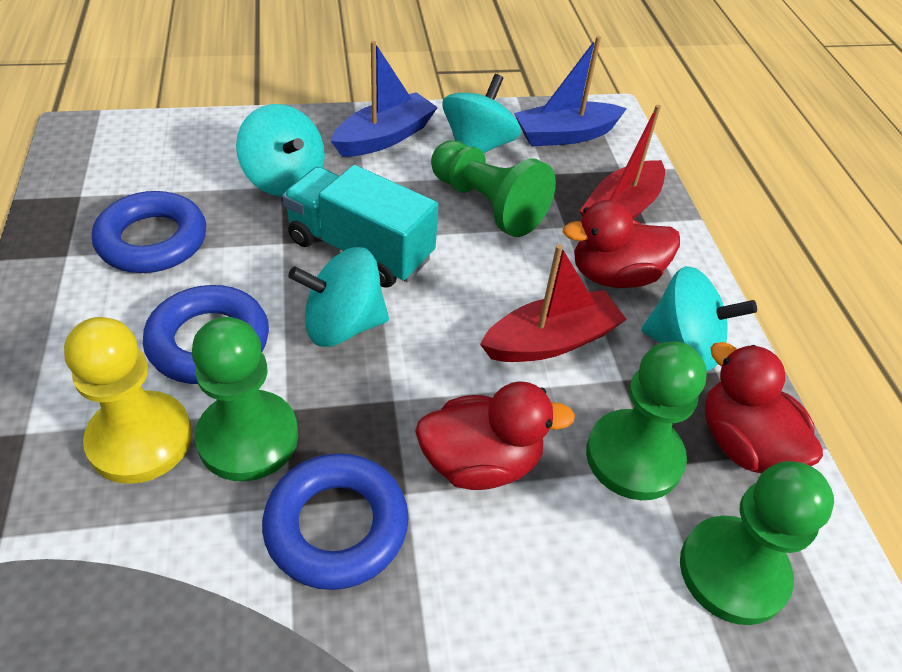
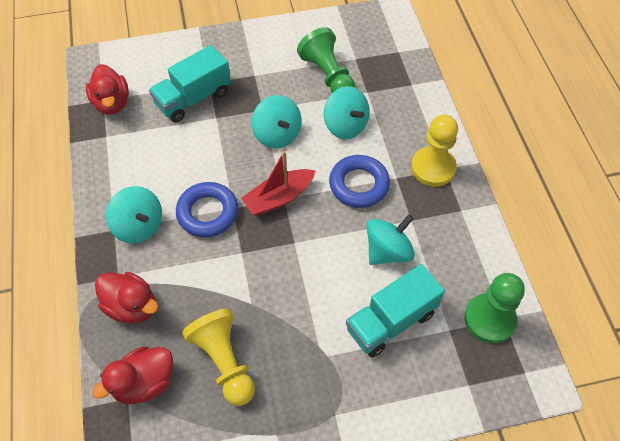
blue boat: 2 -> 0
blue ring: 3 -> 2
green pawn: 4 -> 2
red boat: 2 -> 1
turquoise truck: 1 -> 2
yellow pawn: 1 -> 2

